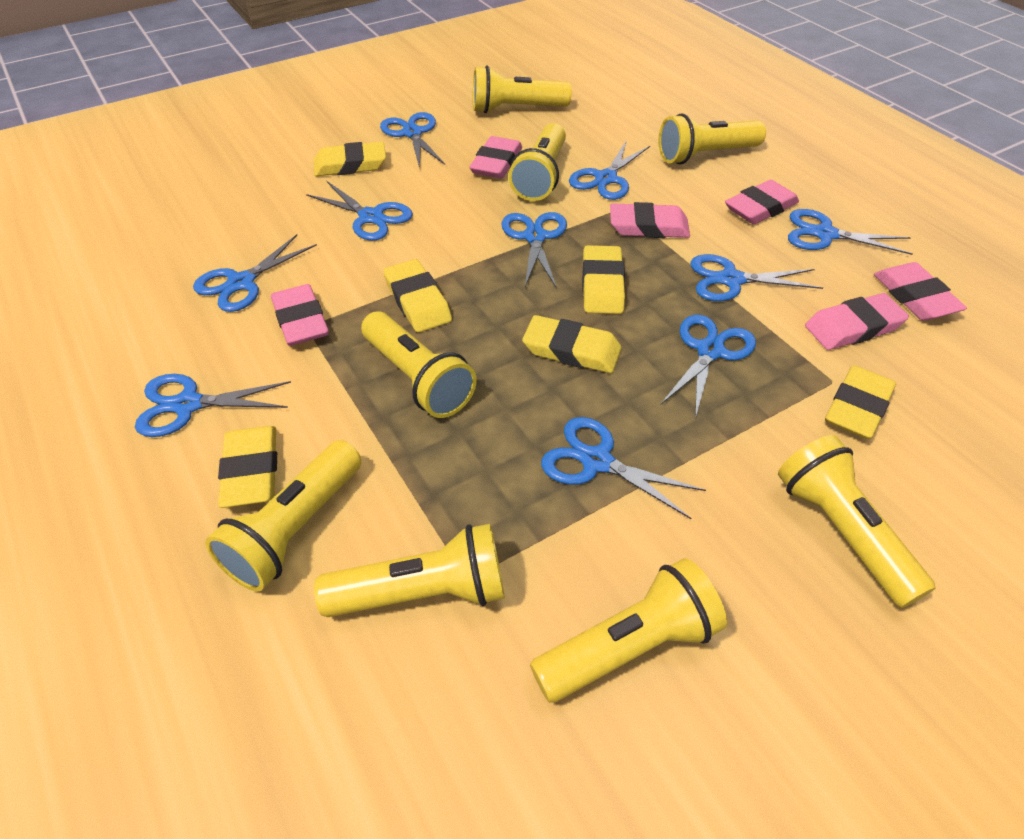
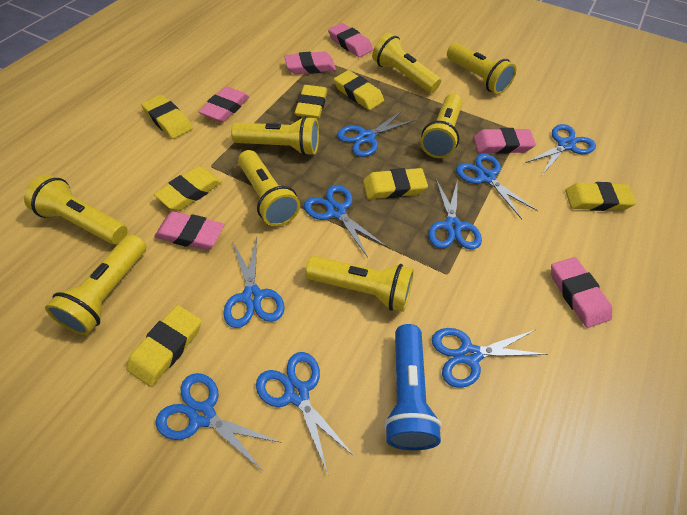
blue flashlight: 0 -> 1
blue scissors: 10 -> 9
yellow eraser: 6 -> 7

